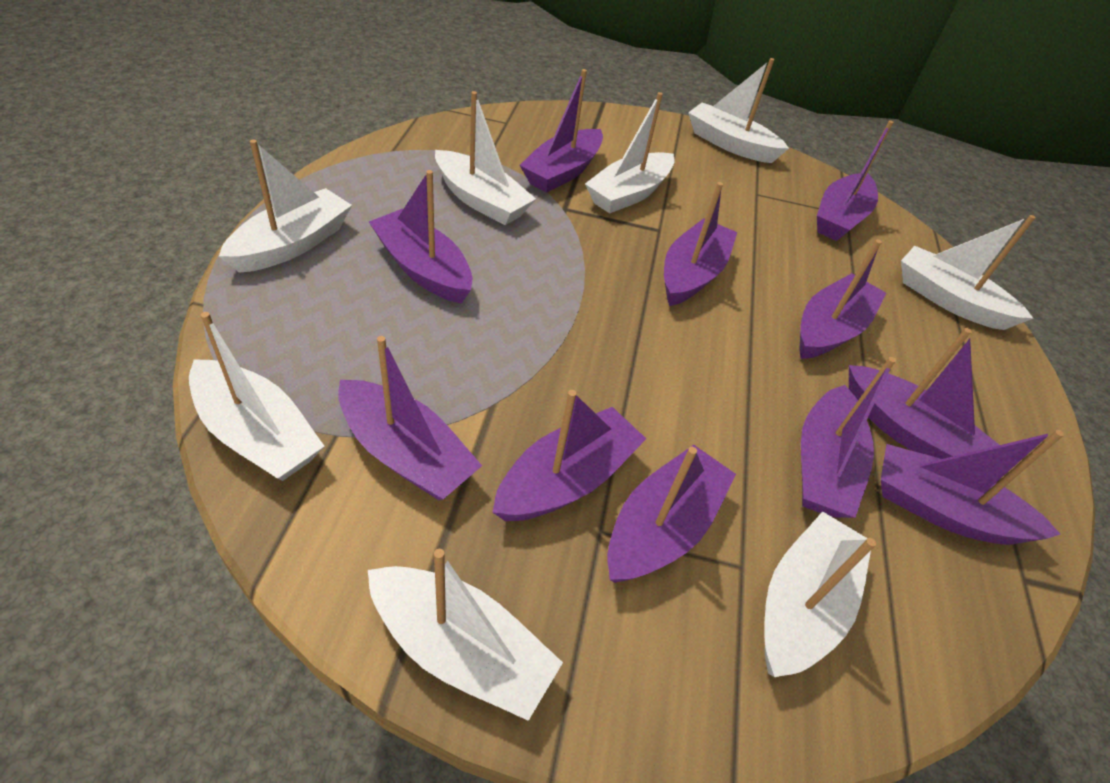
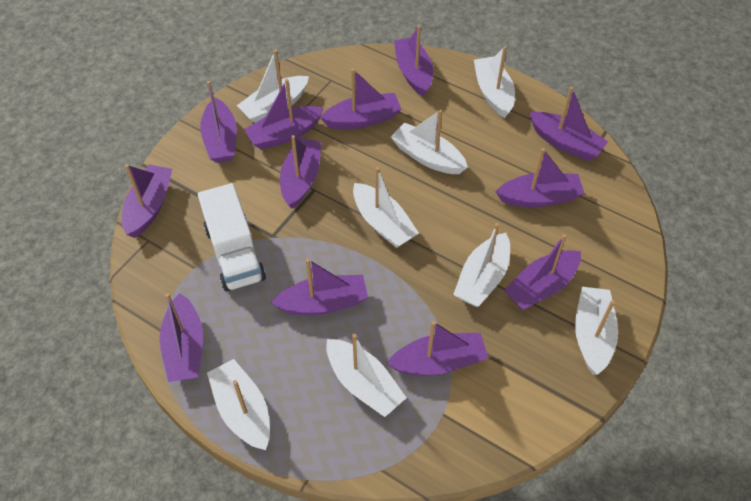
purple boat: 11 -> 12
white truck: 0 -> 1

